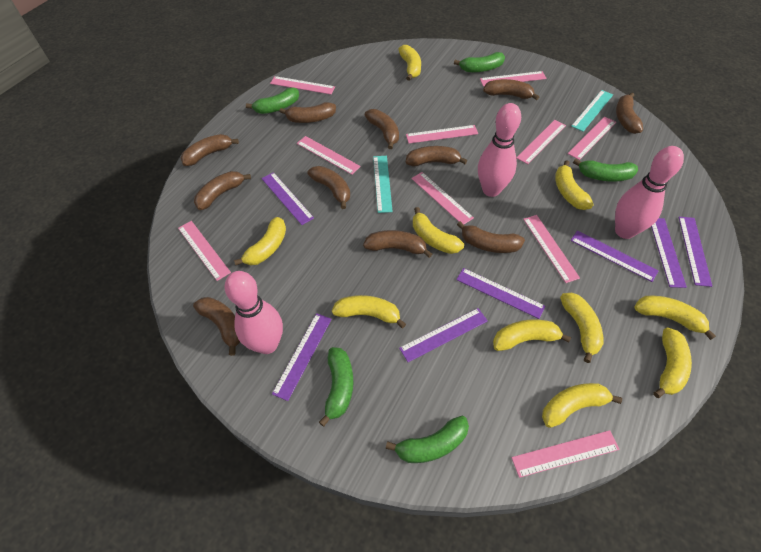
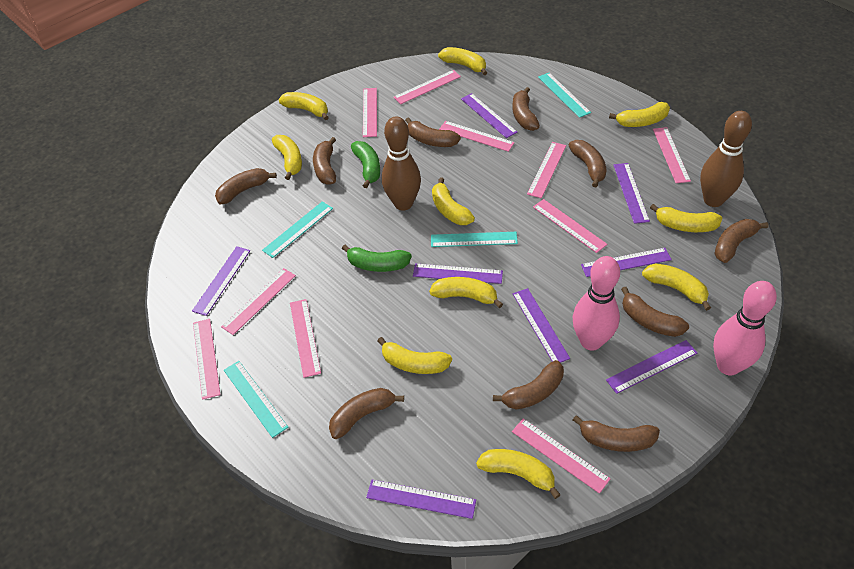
brown banana: 11 -> 10
brown bowling pin: 0 -> 2
green banana: 5 -> 2
pink bowling pin: 3 -> 2
purple ruler: 7 -> 8
turquoise ruler: 2 -> 4

